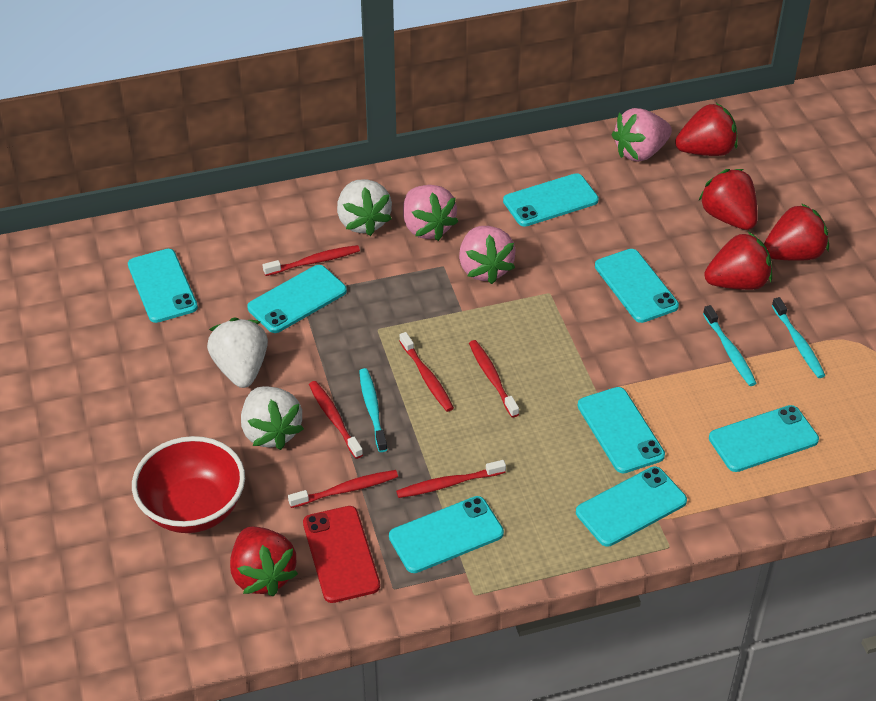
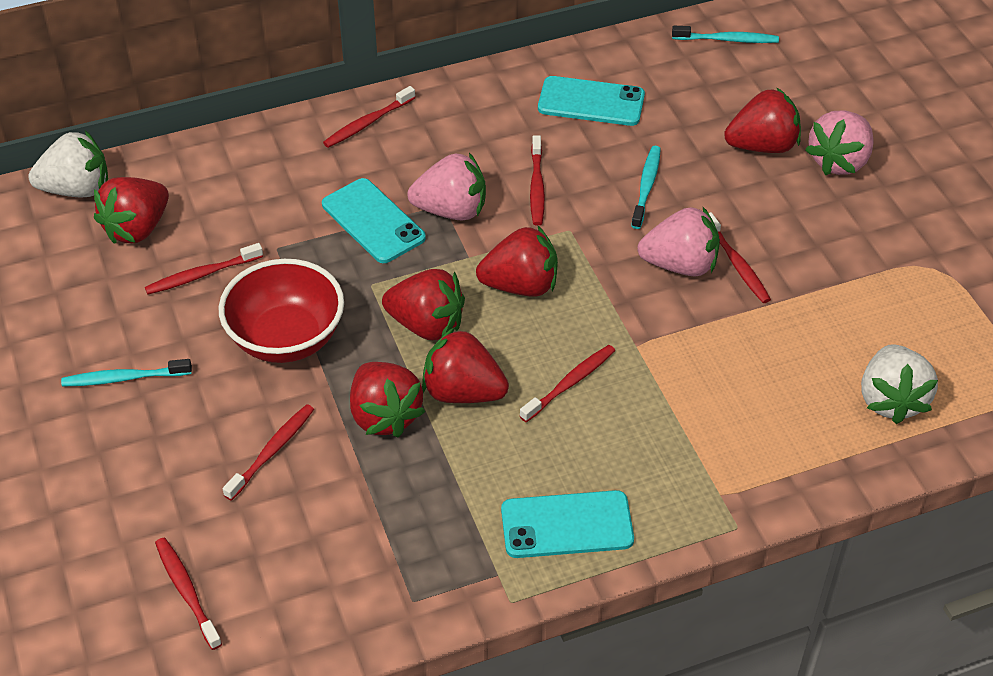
red phone: 1 -> 0
red strawberry: 5 -> 6
red toothbrush: 6 -> 7
turquoise phone: 8 -> 3
white strawberry: 3 -> 2

